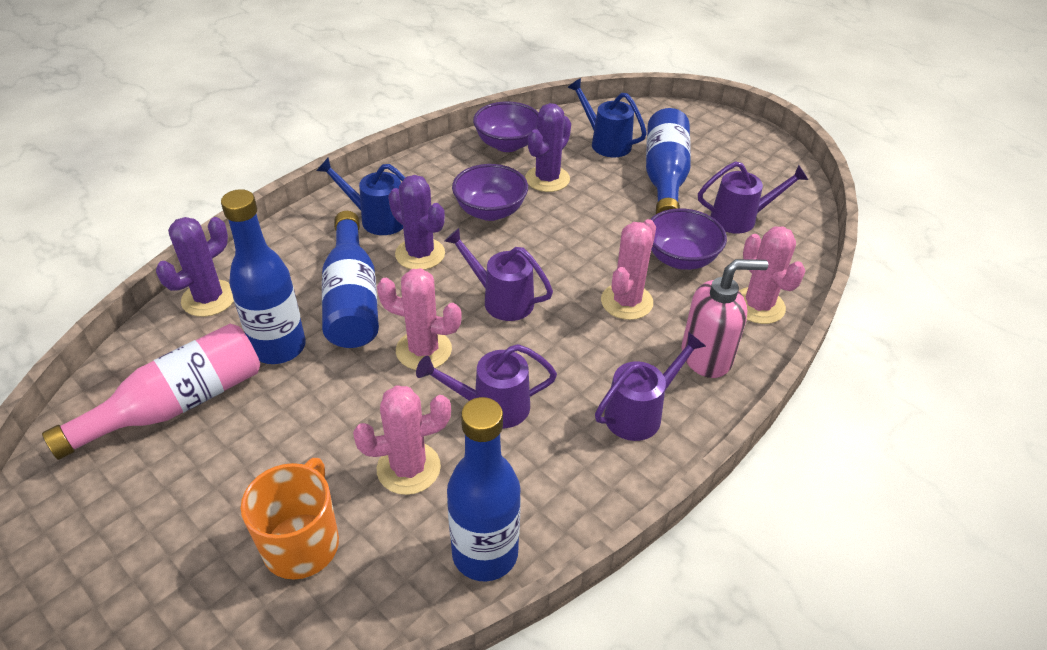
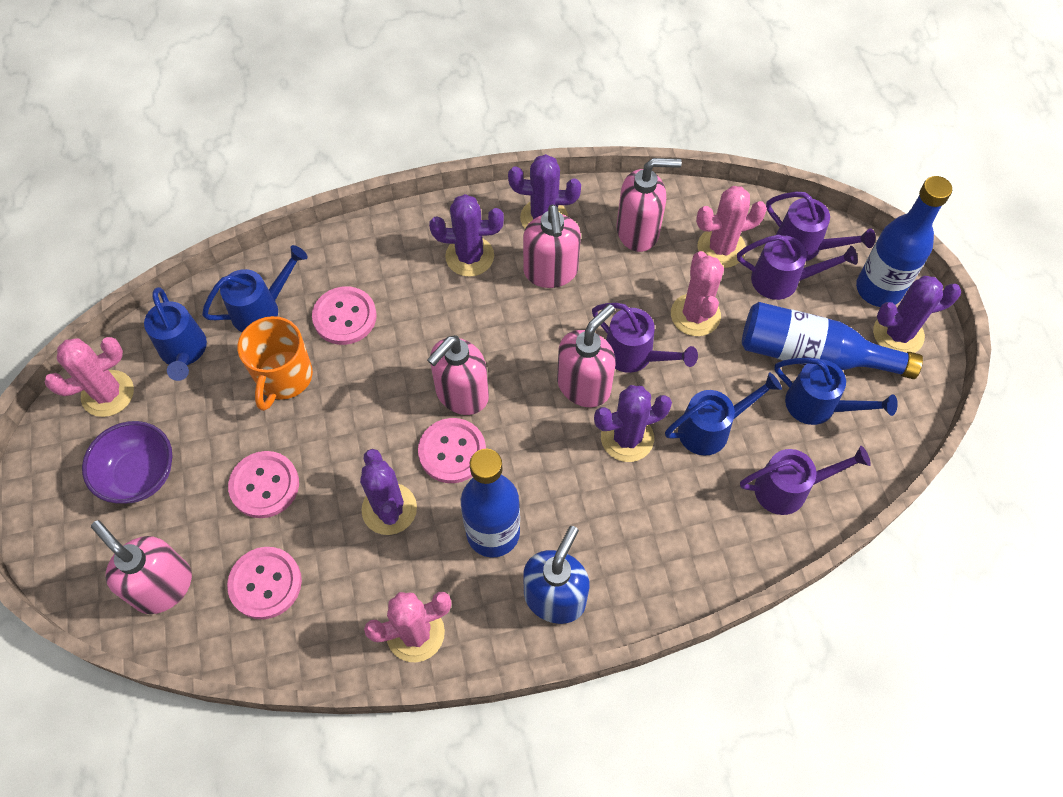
blue bottle: 4 -> 3
blue soap dispenser: 0 -> 1
blue watering can: 2 -> 4
pink bottle: 1 -> 0
pink button: 0 -> 4
pink soap dispenser: 1 -> 5
purple bowl: 3 -> 1
purple cactus: 3 -> 5

